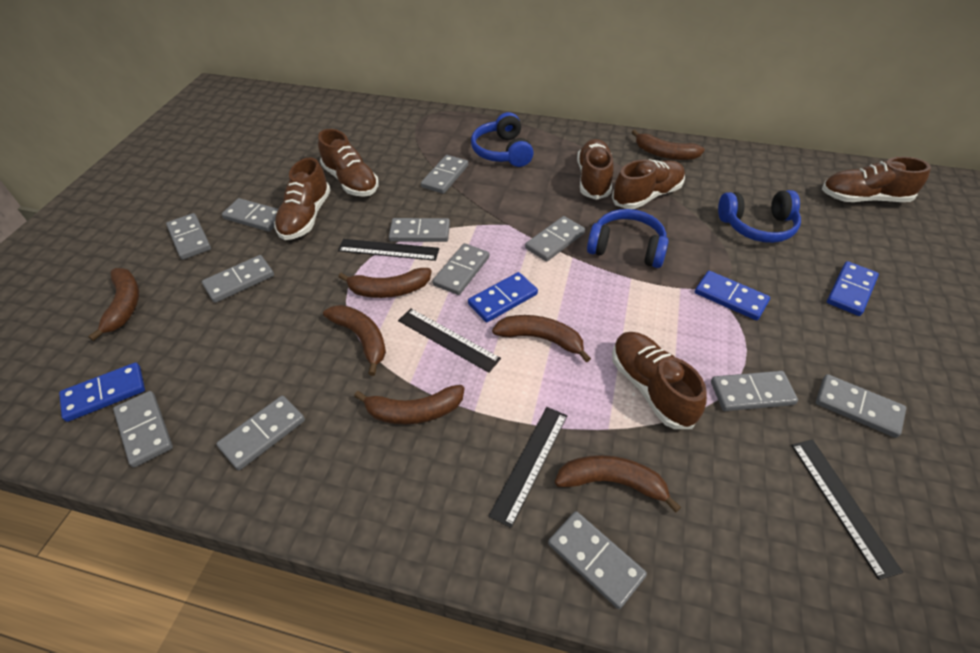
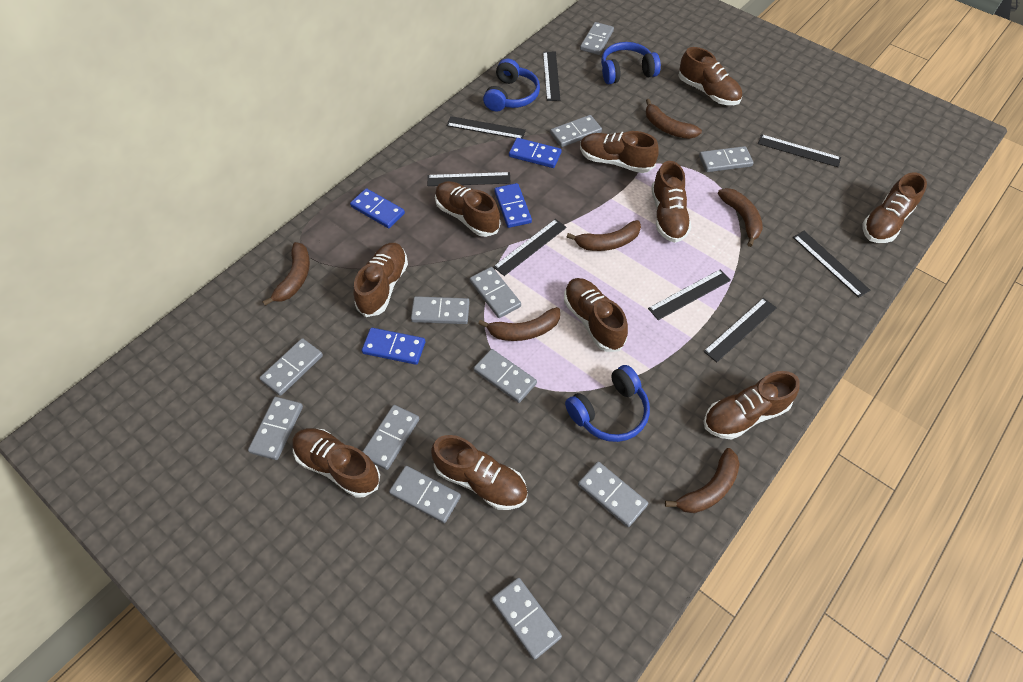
black ruler: 4 -> 8
brown banana: 7 -> 6
brown shoe: 6 -> 10

